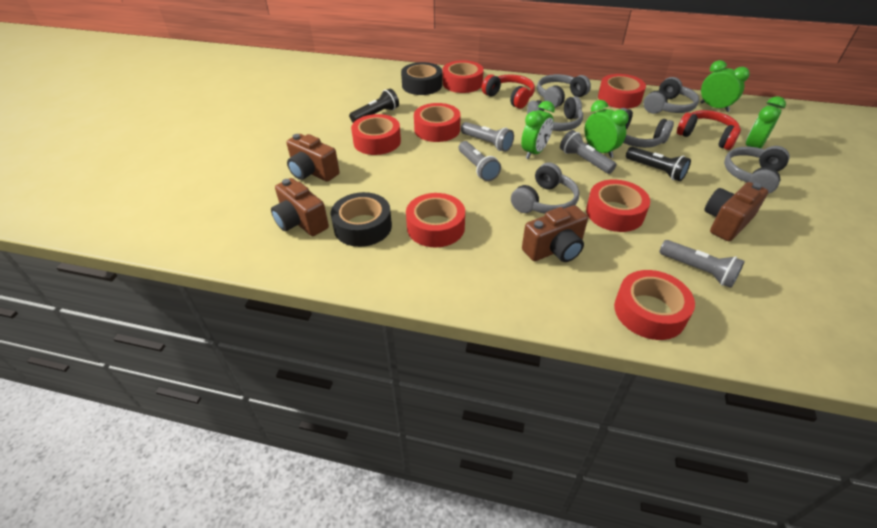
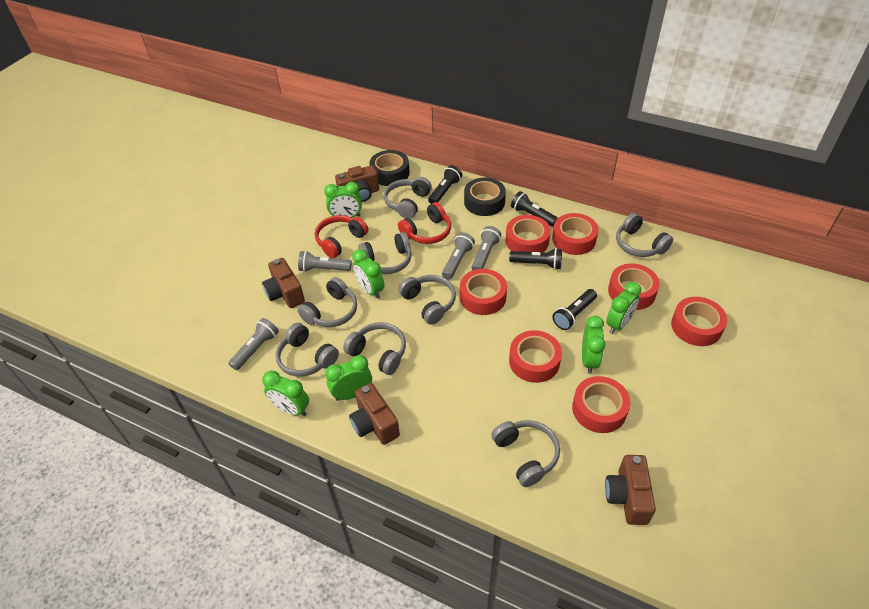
black flashlight: 2 -> 4
green clock: 4 -> 6
grey headphones: 6 -> 8

